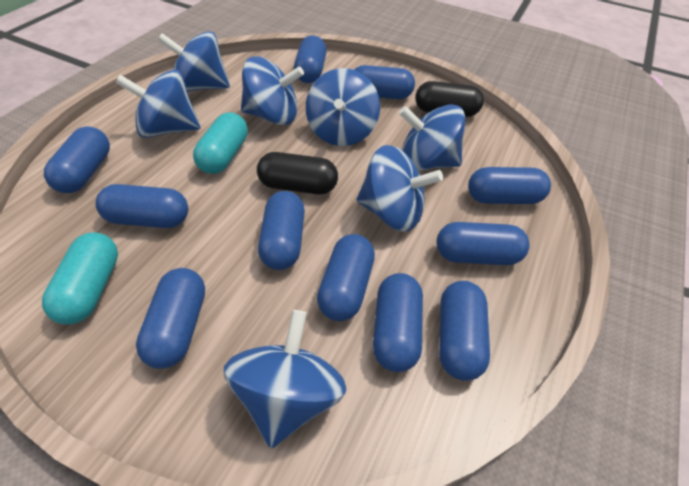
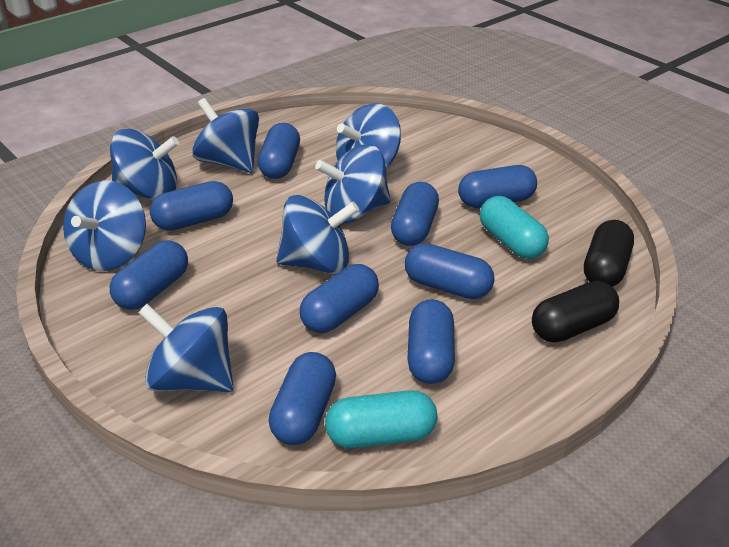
blue capsule: 11 -> 9

